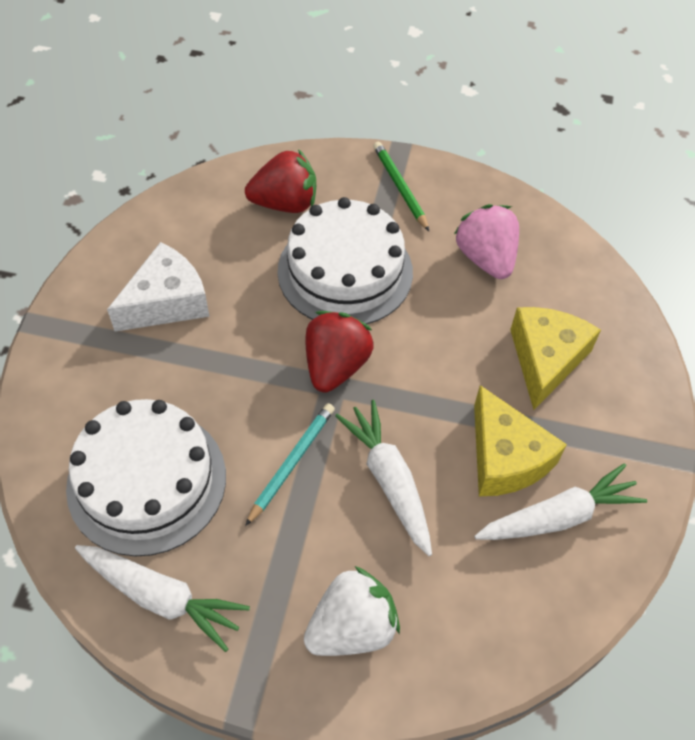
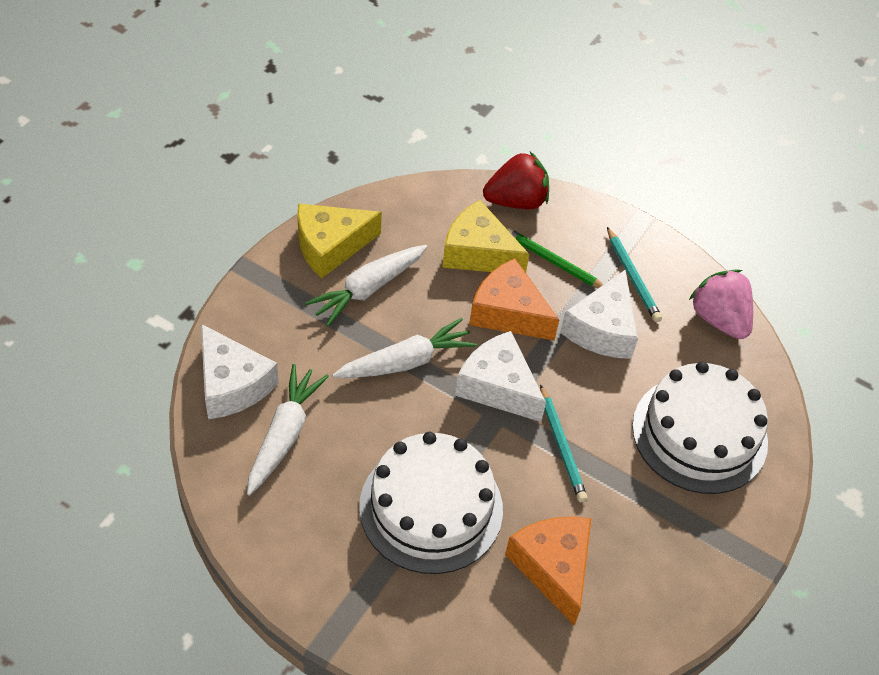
orange cheese: 0 -> 2
red strawberry: 2 -> 1
turquoise pencil: 1 -> 2
white cheese: 1 -> 3
white strawberry: 1 -> 0

